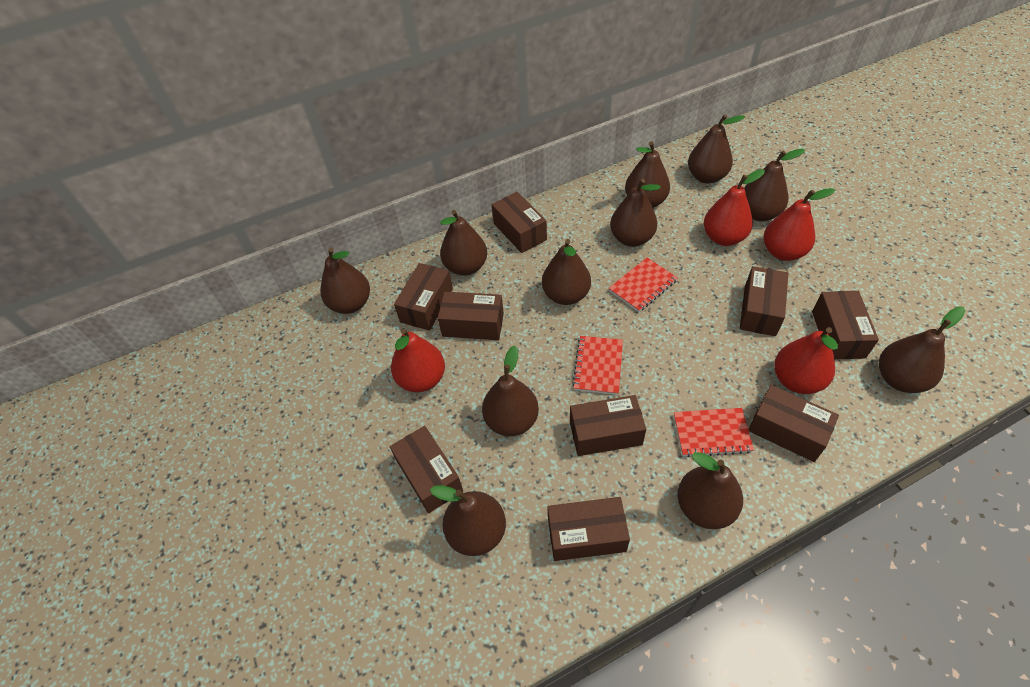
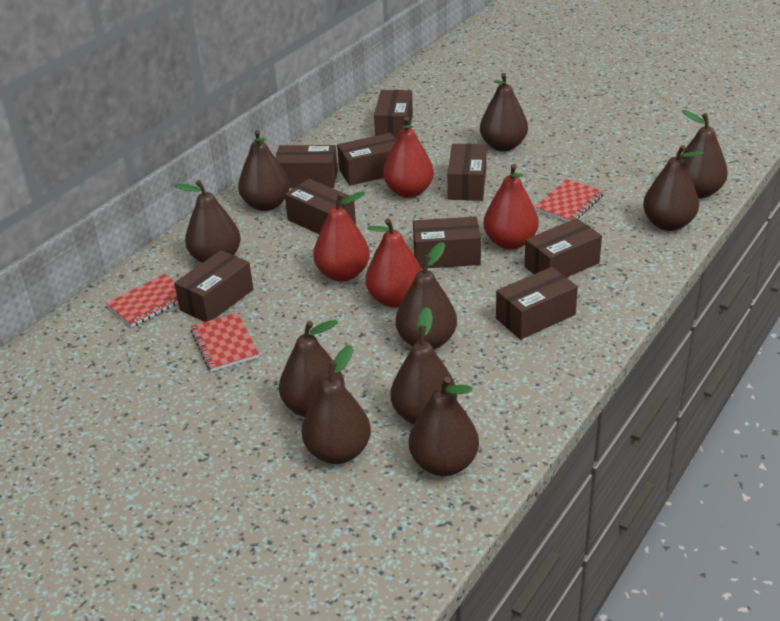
brown pear: 11 -> 10

